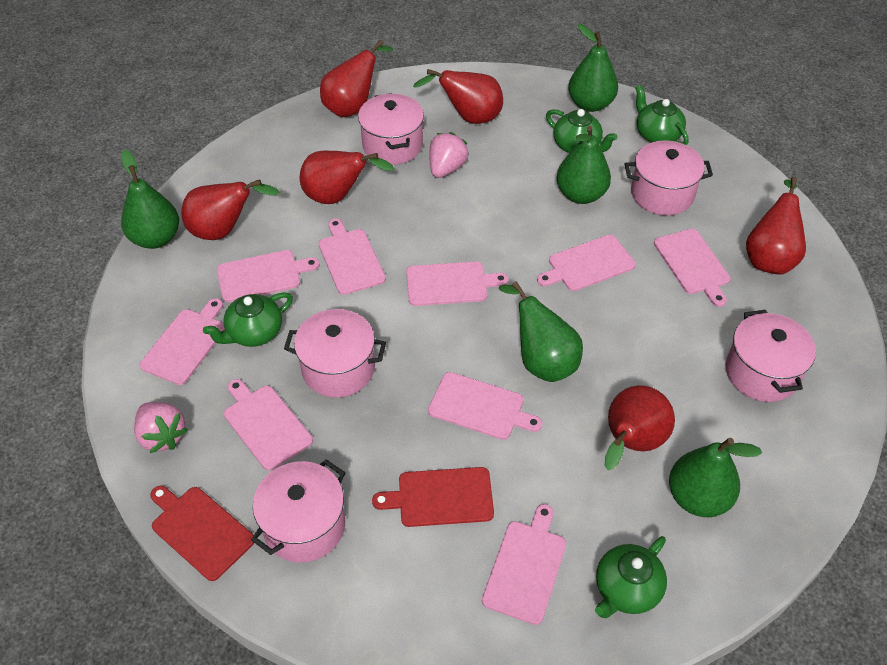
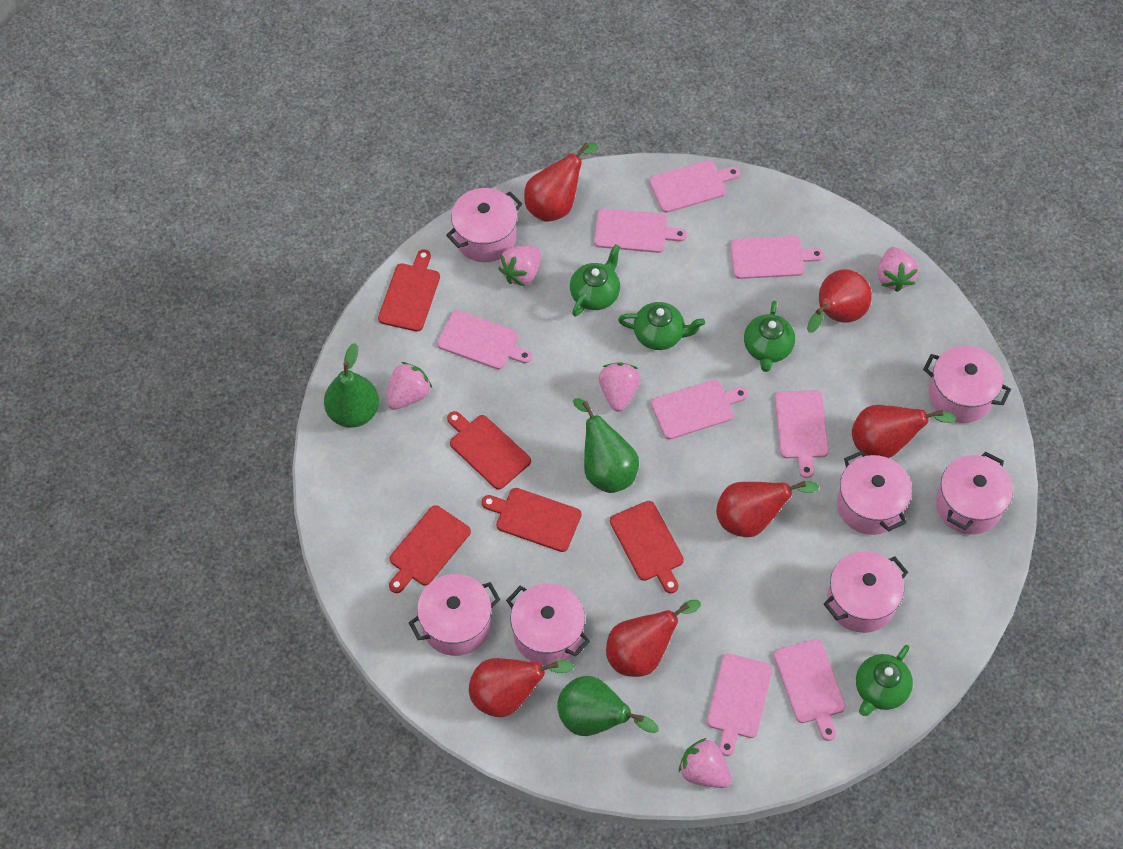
green pear: 5 -> 3
pink cutting board: 9 -> 8
pink pot: 5 -> 7
pink strawberry: 2 -> 5
red cutting board: 2 -> 5

